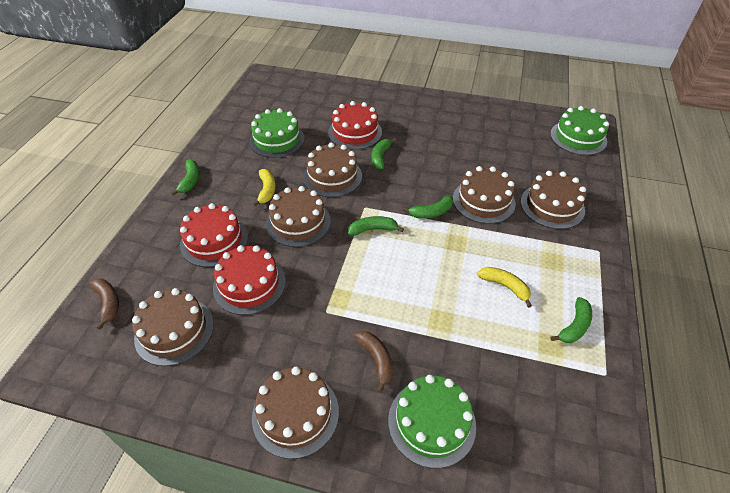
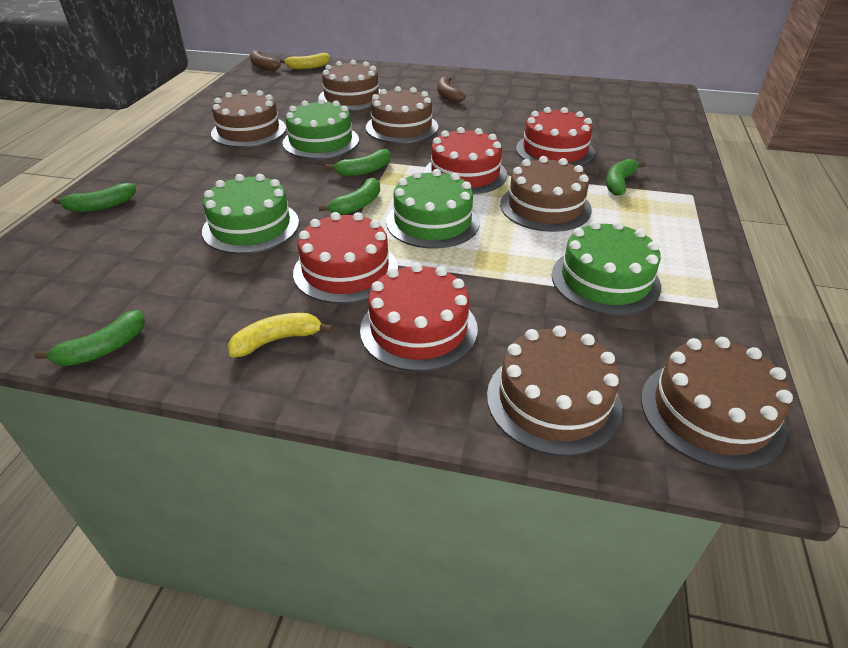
green cake: 3 -> 4
red cake: 3 -> 4

